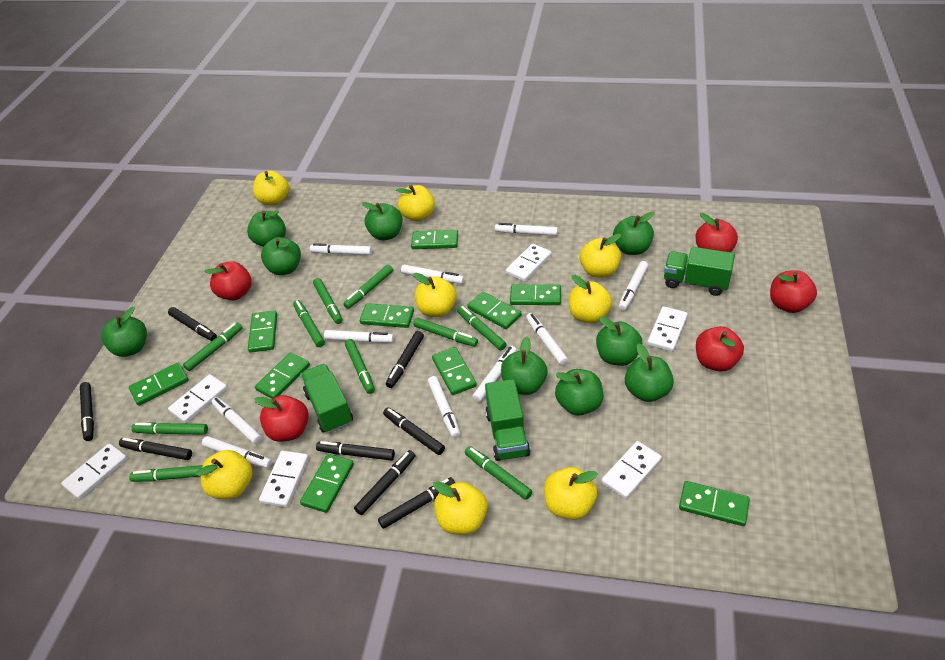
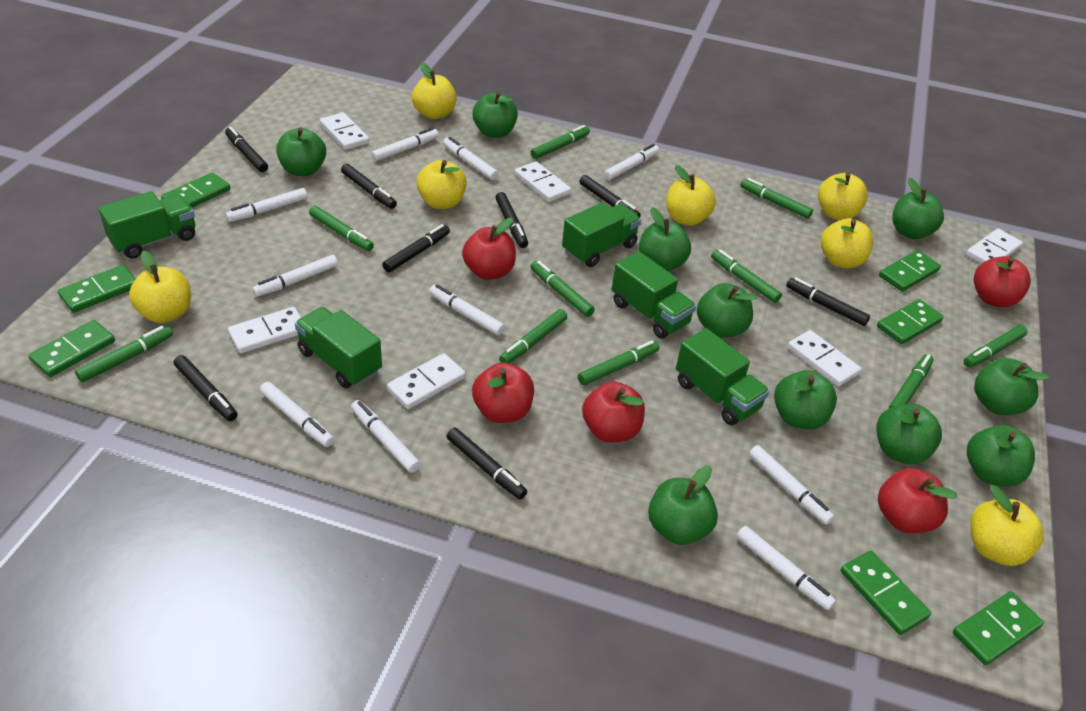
green apple: 9 -> 10
green domino: 10 -> 7
green truck: 3 -> 5
yellow apple: 8 -> 7

